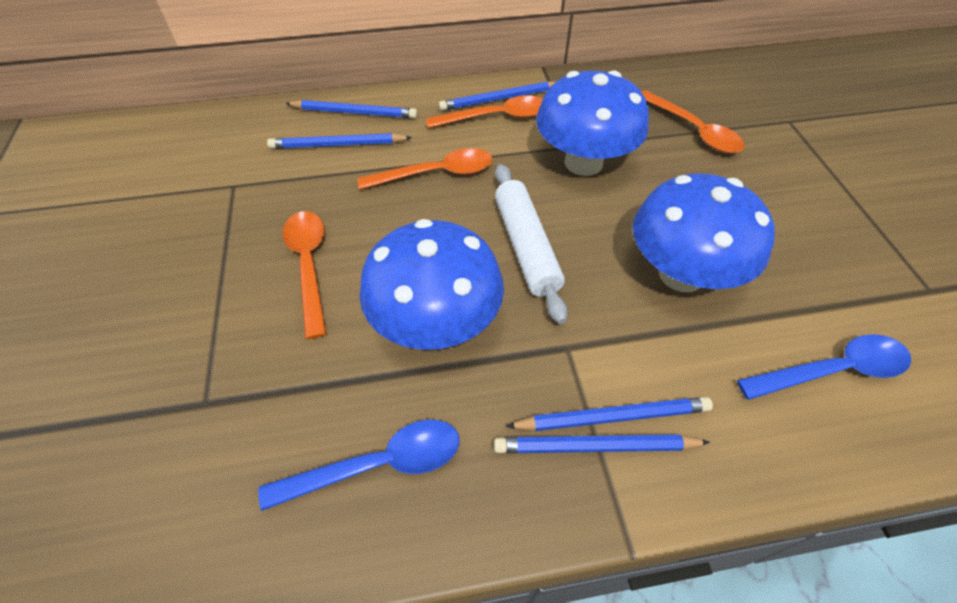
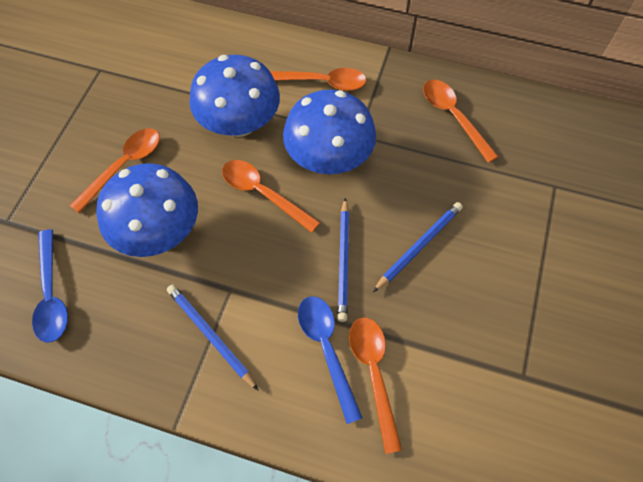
blue pencil: 5 -> 3
orange spoon: 4 -> 5
white rolling pin: 1 -> 0

